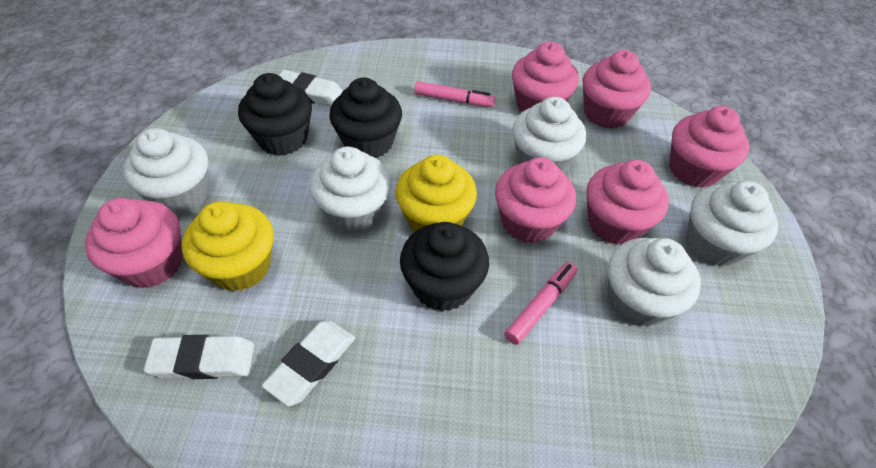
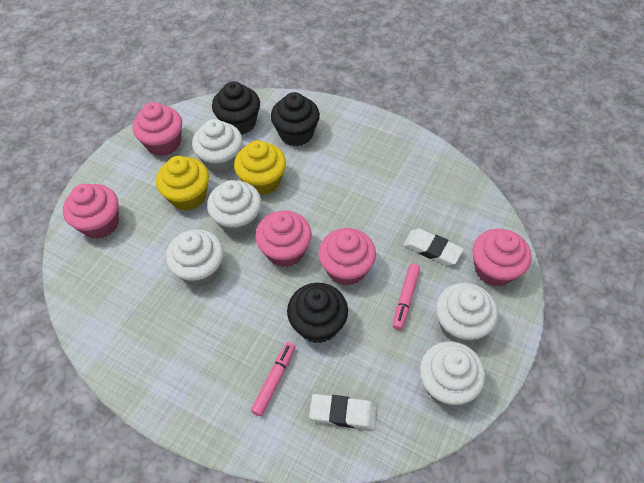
pink cupcake: 6 -> 5
white eraser: 3 -> 2

